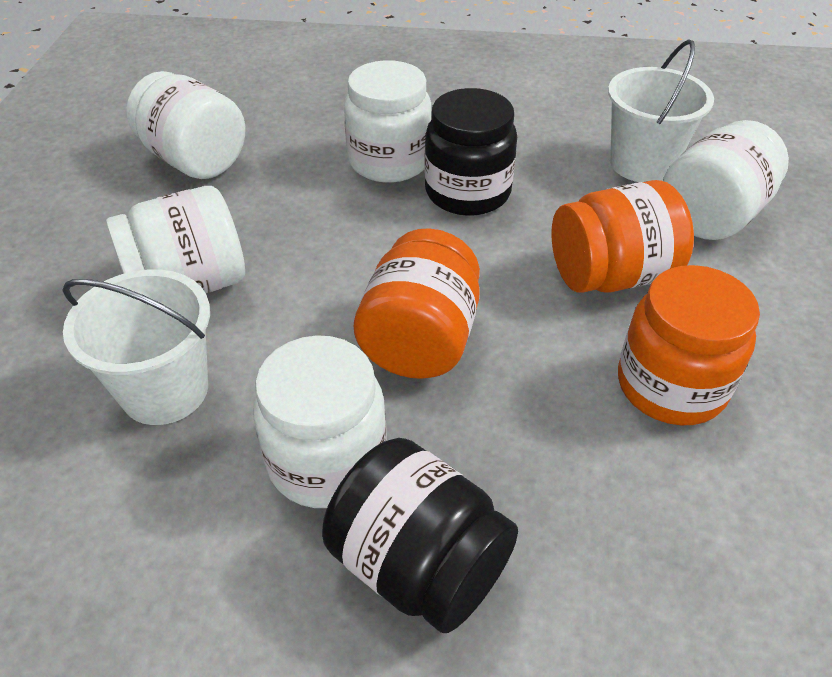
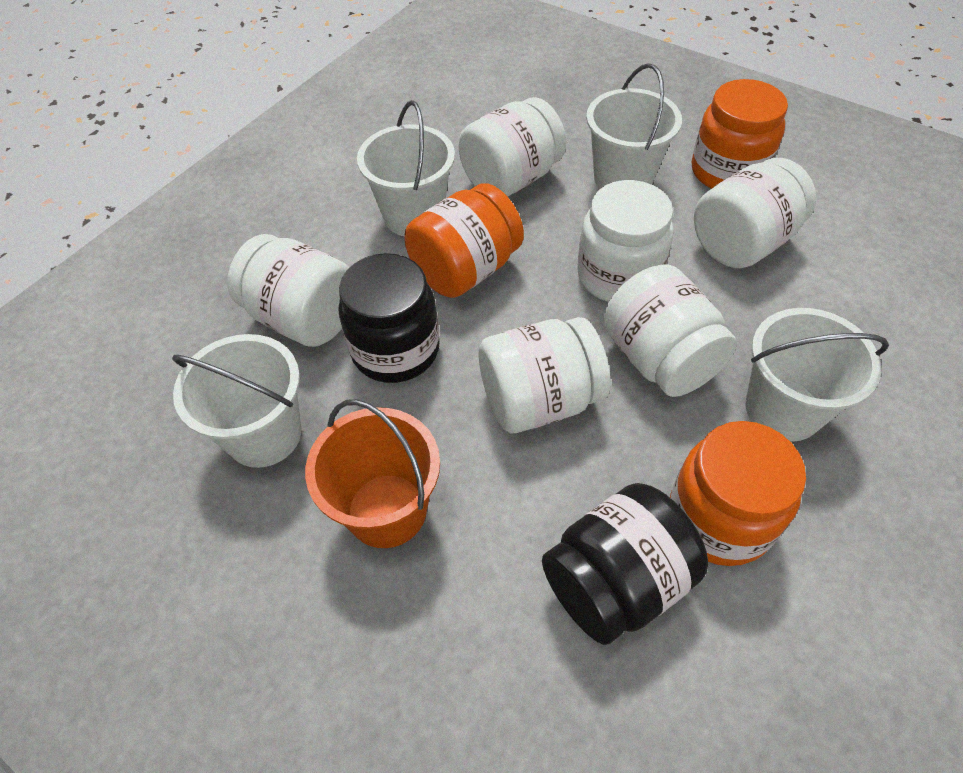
orange bucket: 0 -> 1
white bucket: 2 -> 4
white jar: 5 -> 6

